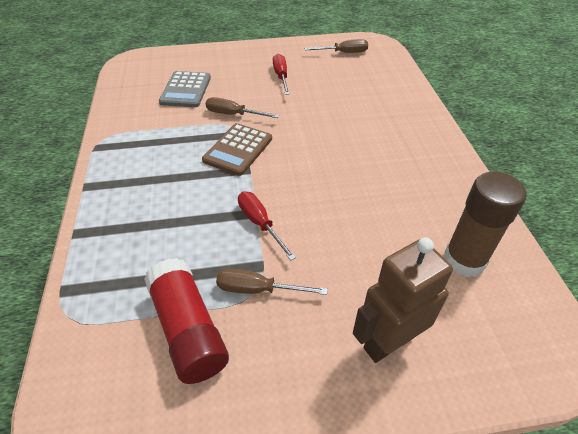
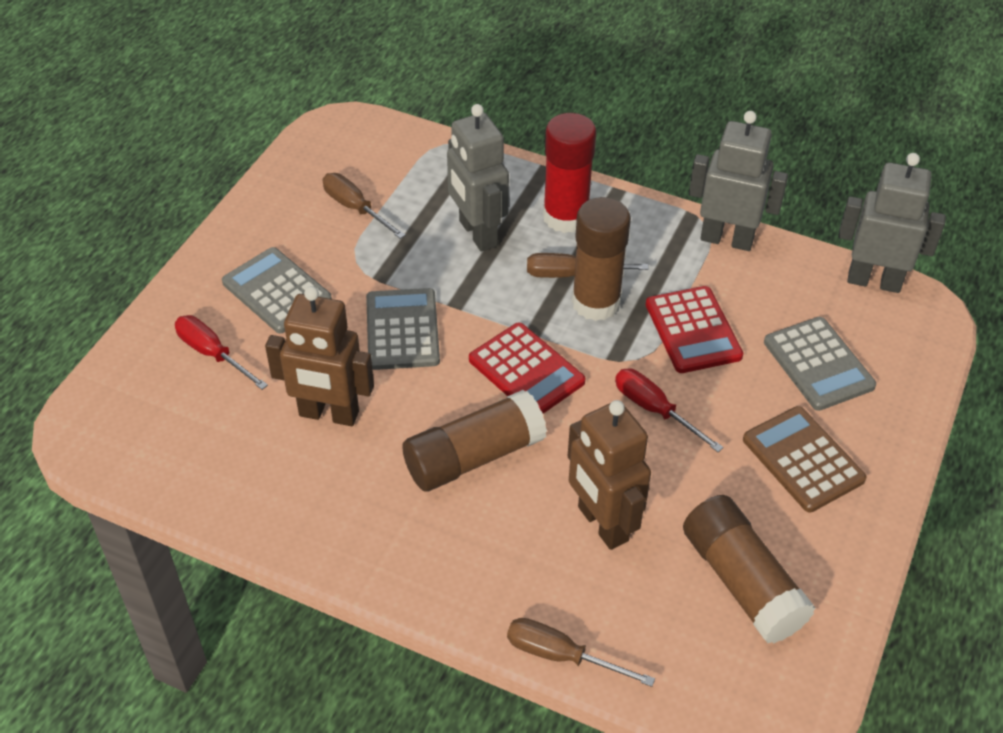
brown glue stick: 1 -> 3
brown robot: 1 -> 2
grey calculator: 1 -> 3
grey robot: 0 -> 3
red calculator: 0 -> 2

